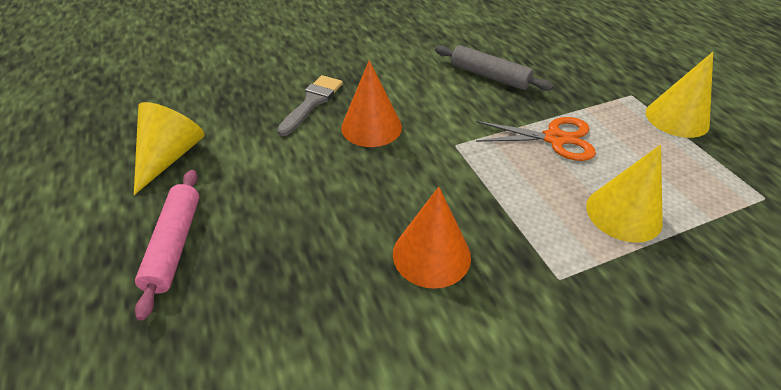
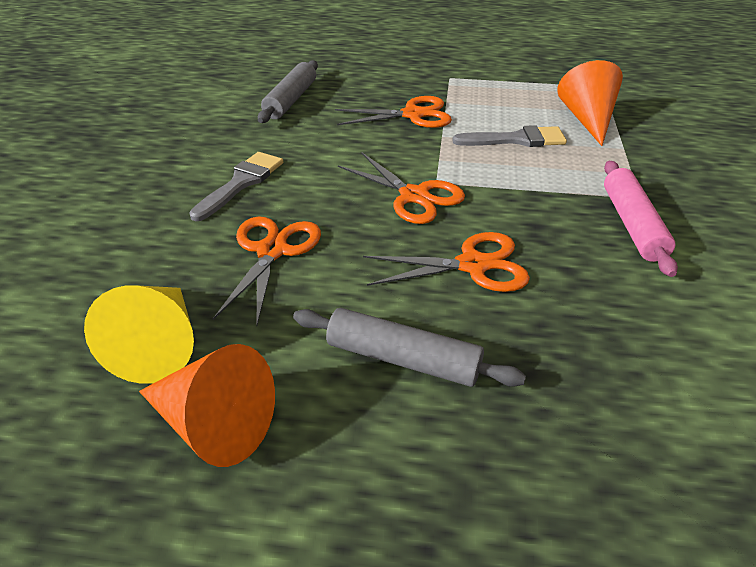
grey brush: 1 -> 2
grey rolling pin: 1 -> 2
orange scissors: 1 -> 4
yellow cone: 3 -> 1

